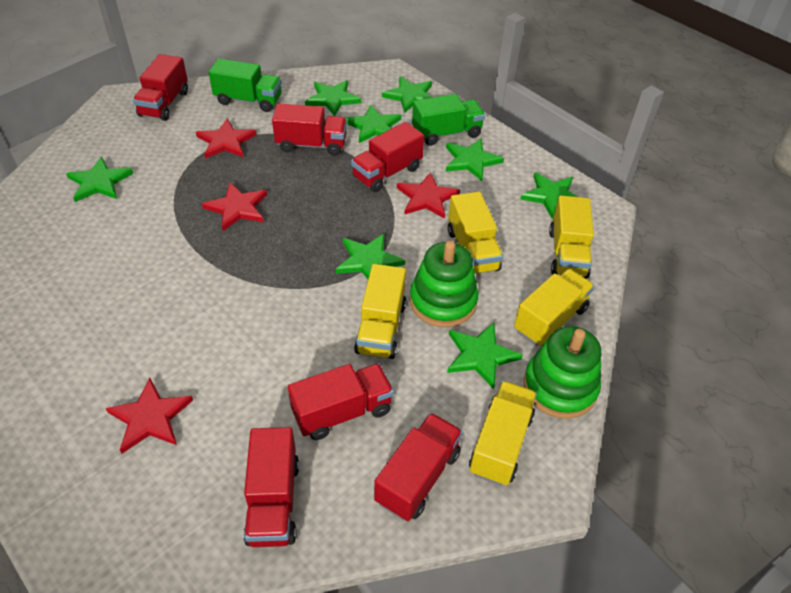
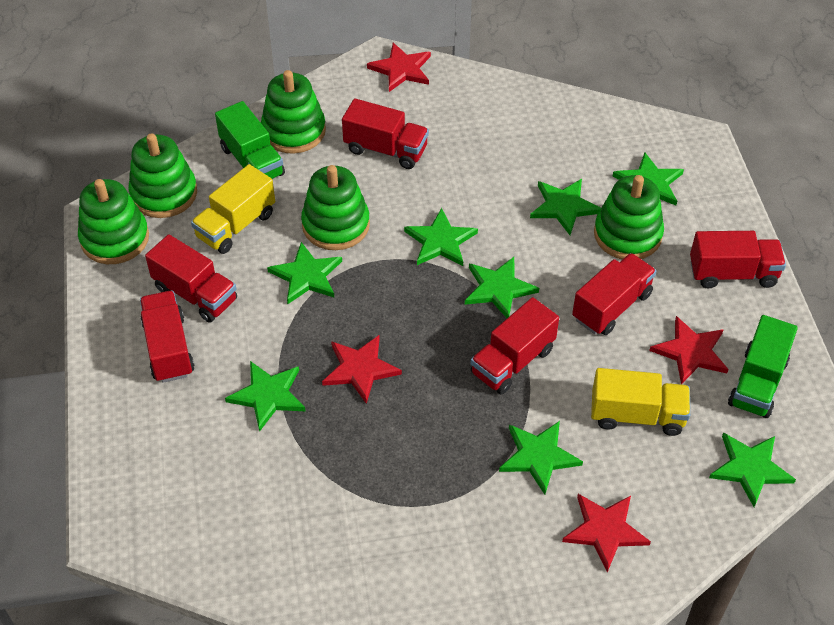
green stacking toy: 2 -> 5
yellow truck: 5 -> 2

